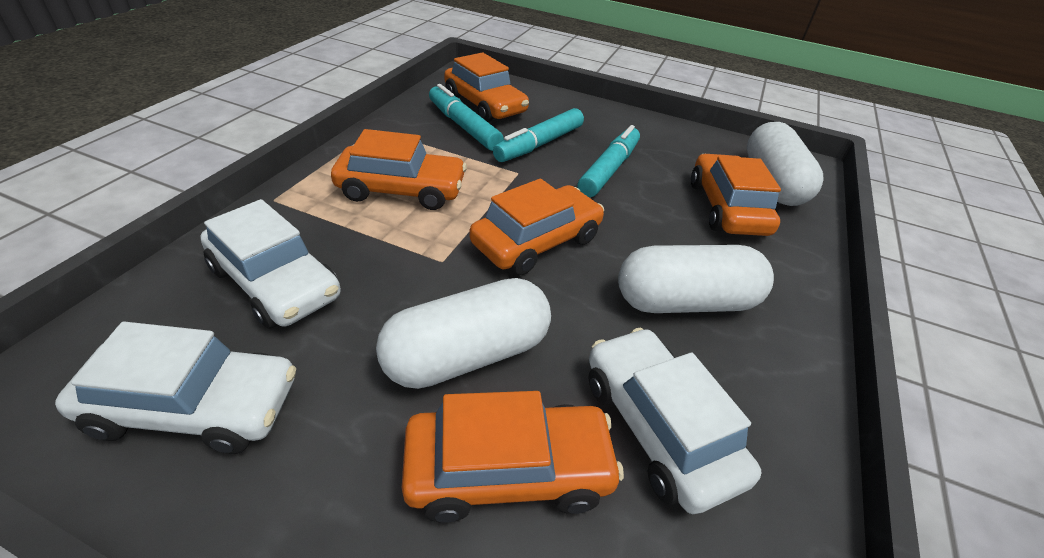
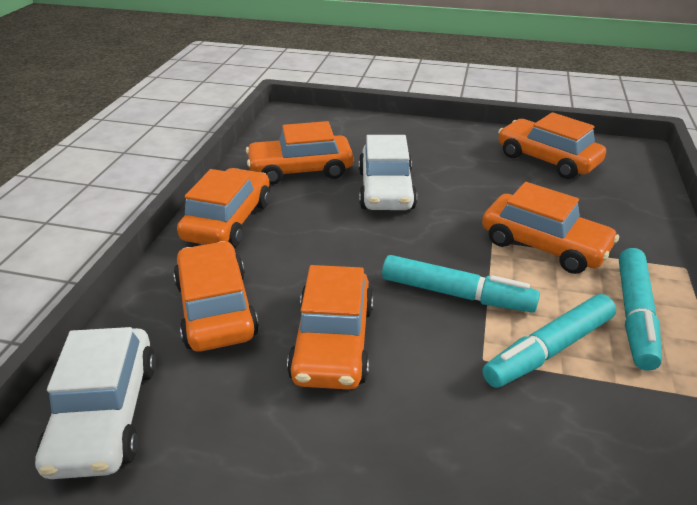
orange car: 5 -> 6
white capsule: 3 -> 0
white car: 3 -> 2

